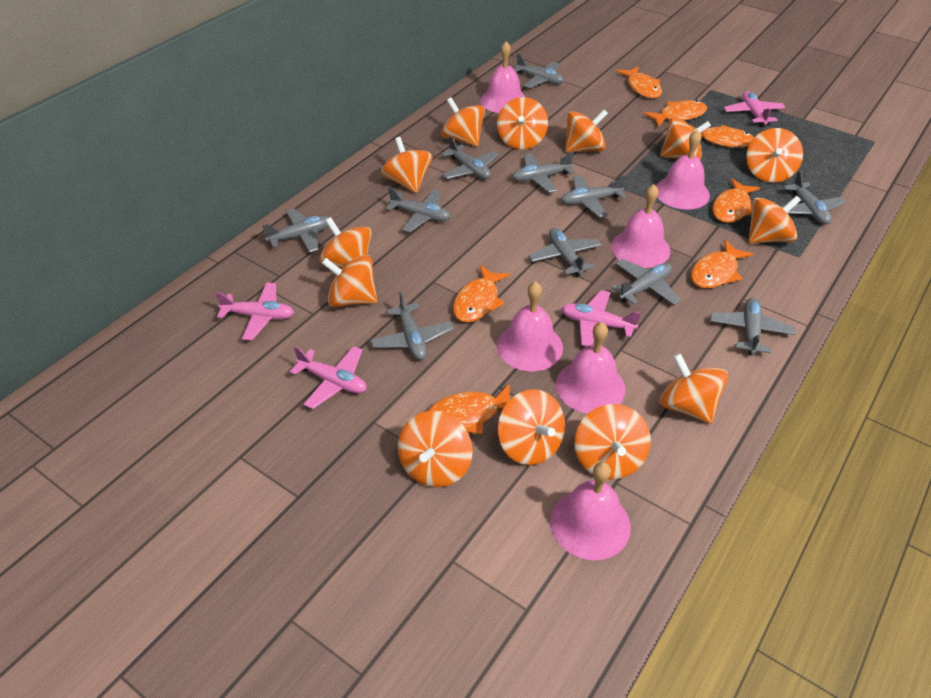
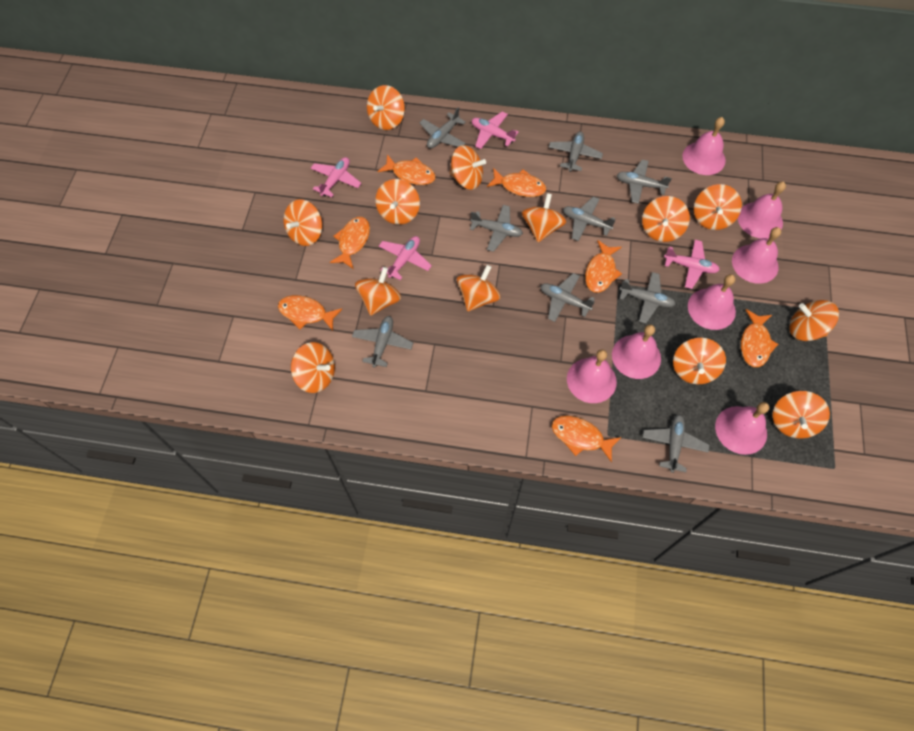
grey plane: 11 -> 9
pink bell: 6 -> 7

